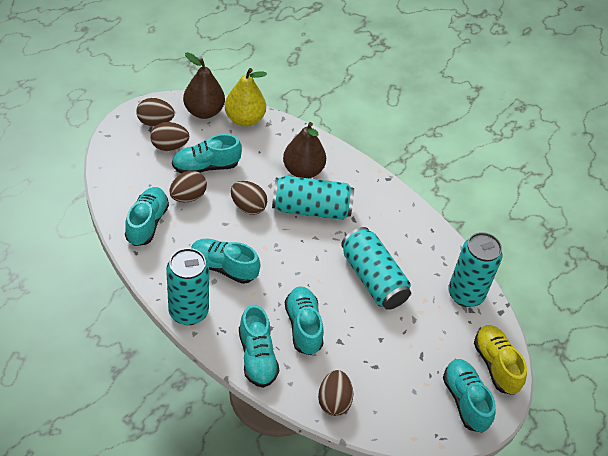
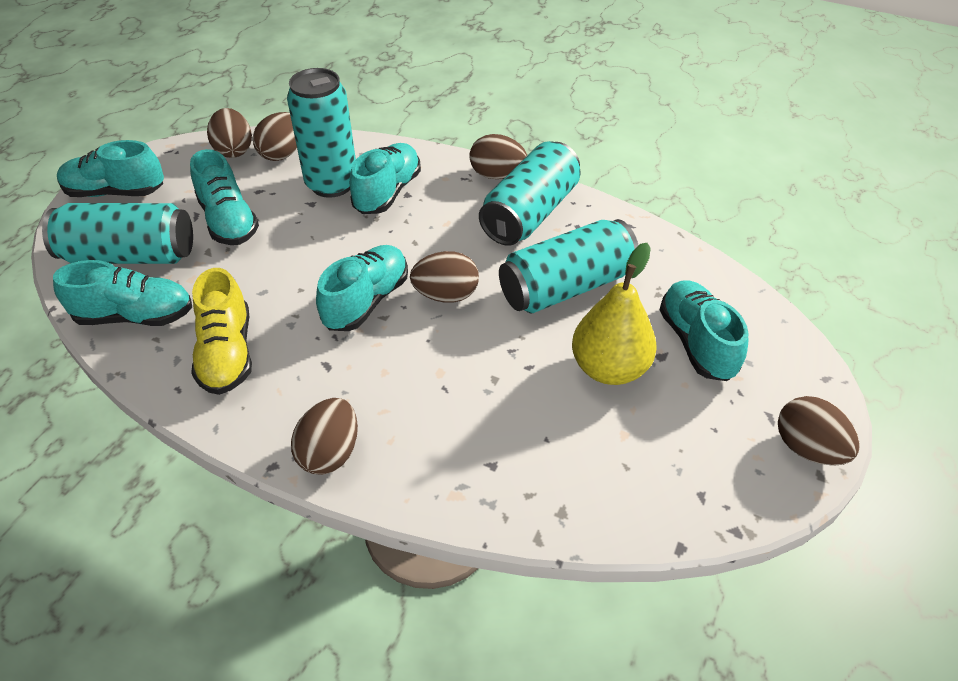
brown egg: 5 -> 6
brown pear: 2 -> 0

